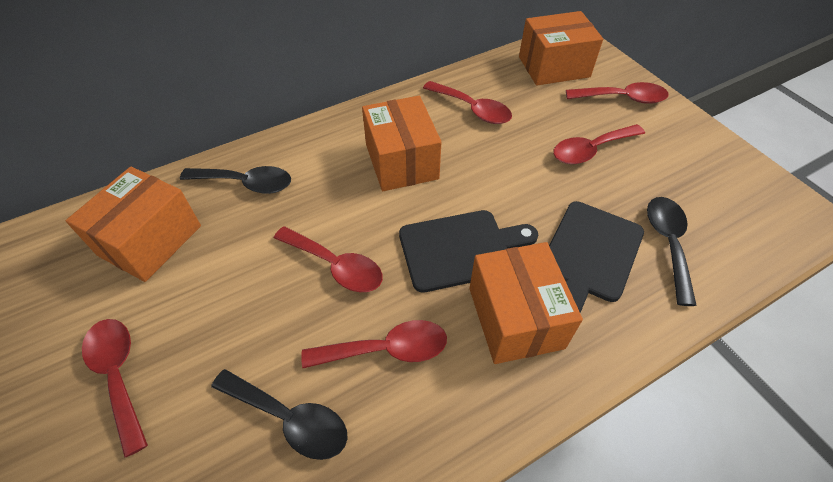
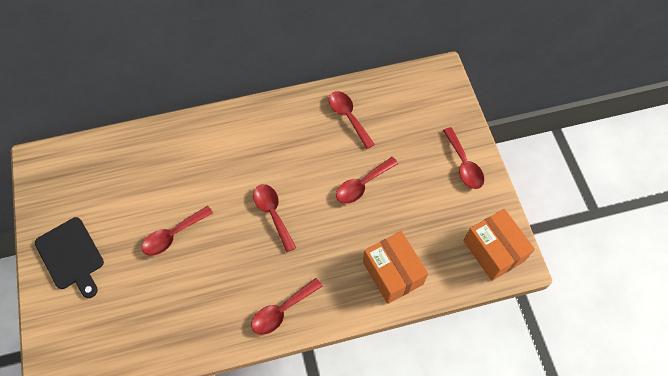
black cutting board: 2 -> 1
black spoon: 3 -> 0
orange box: 4 -> 2

